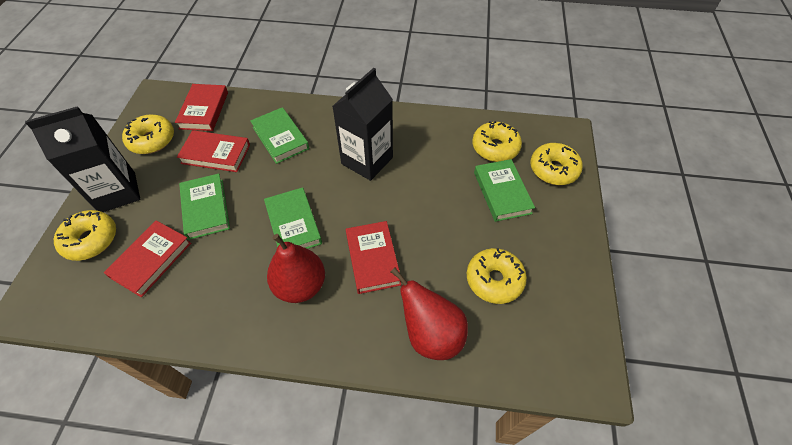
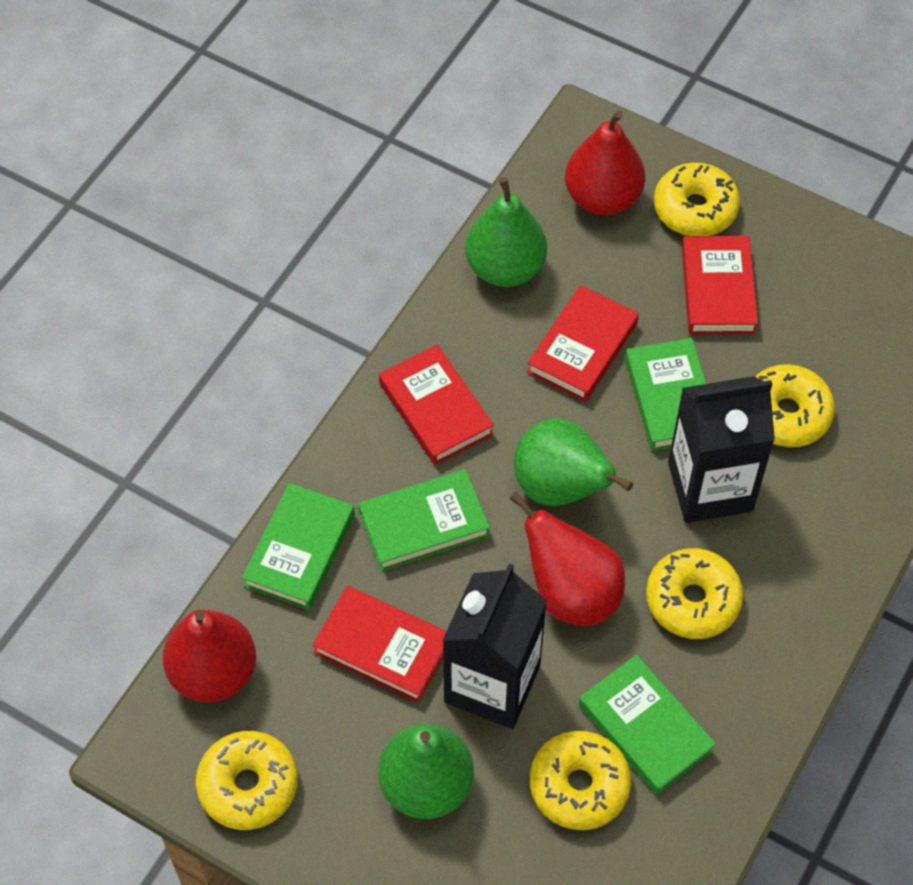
green pear: 0 -> 3
red pear: 2 -> 3

